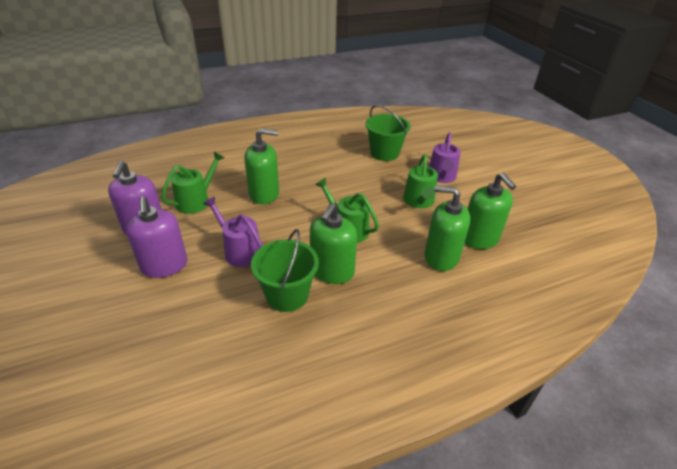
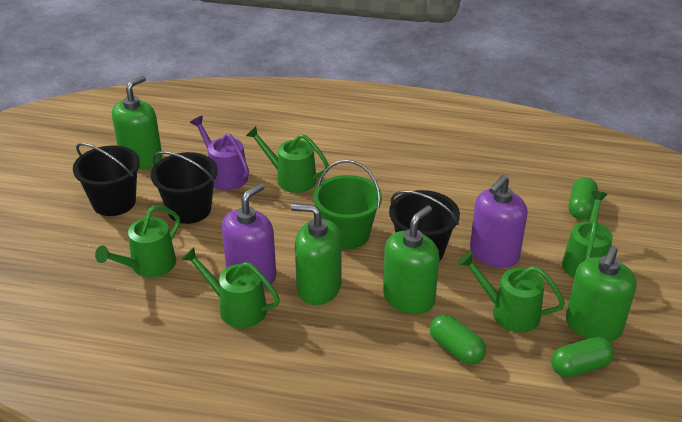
black bucket: 0 -> 3
green bucket: 2 -> 1
green capsule: 0 -> 3
green watering can: 3 -> 5
purple watering can: 2 -> 1

